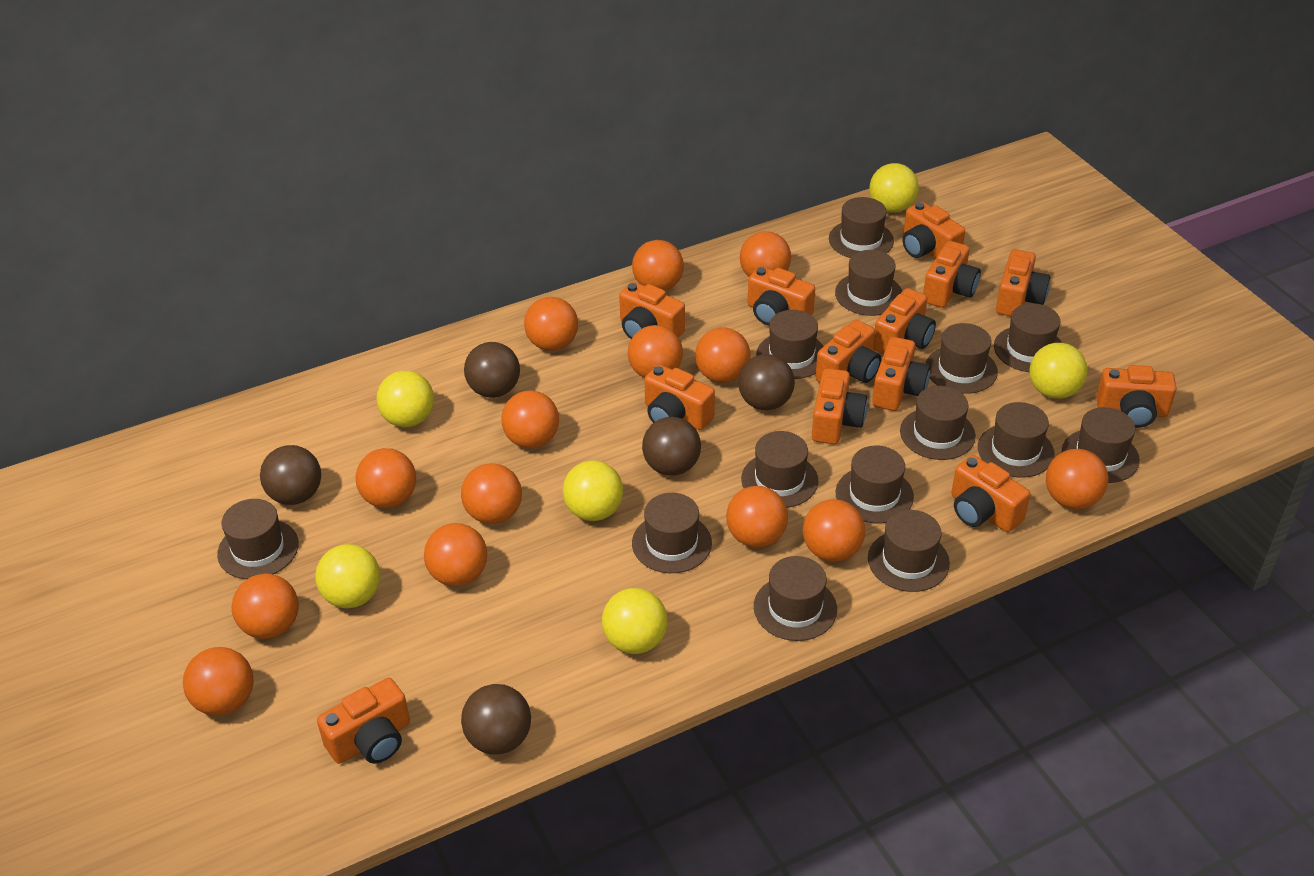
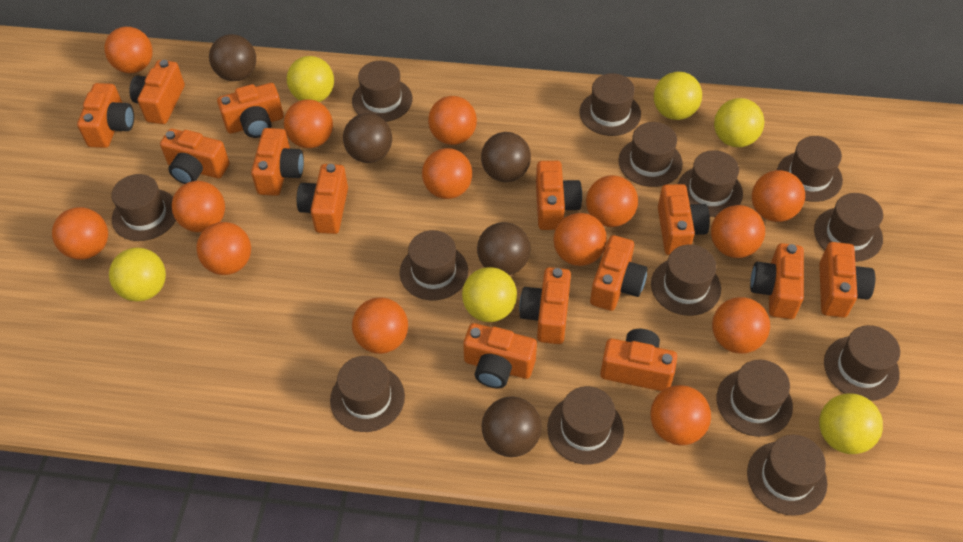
orange camera: 13 -> 14

